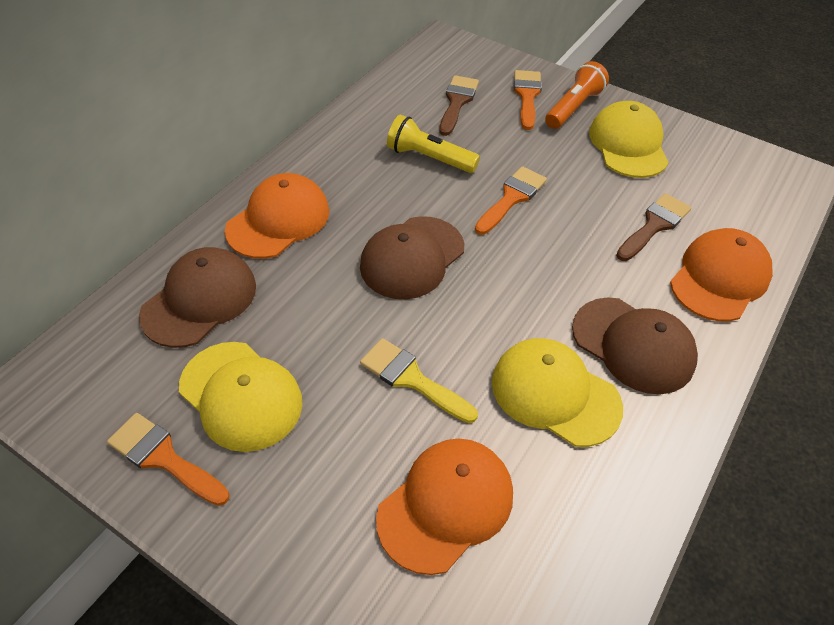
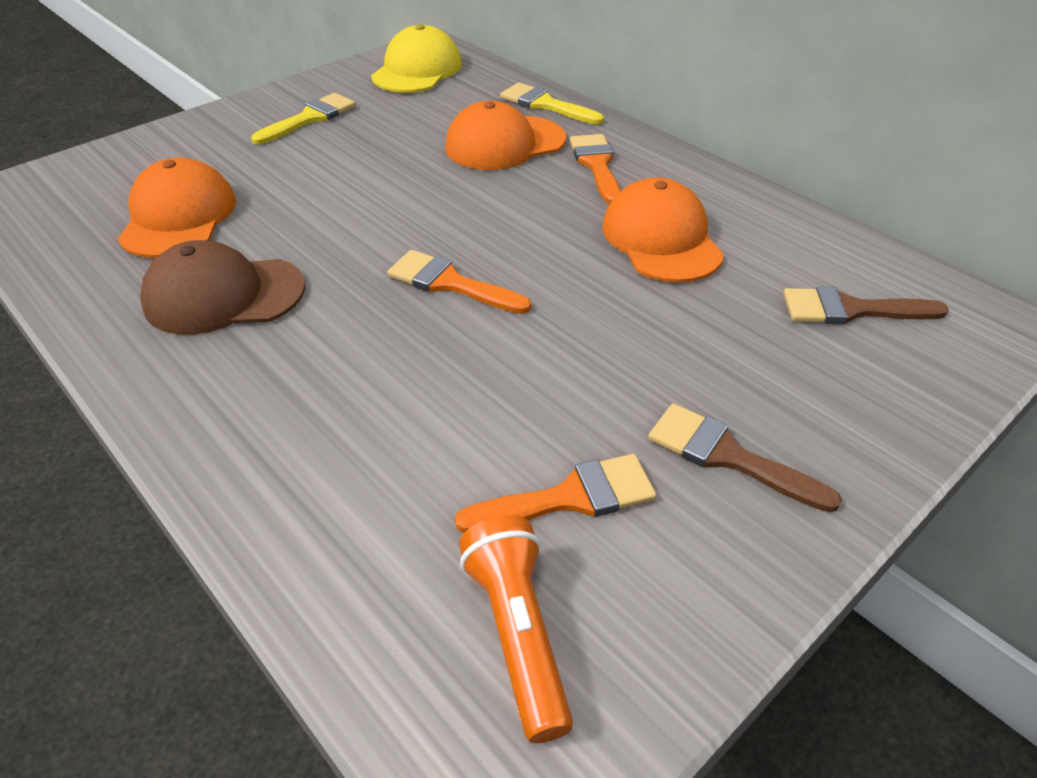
brown cap: 3 -> 1
yellow brush: 1 -> 2
yellow cap: 3 -> 1
yellow flashlight: 1 -> 0

